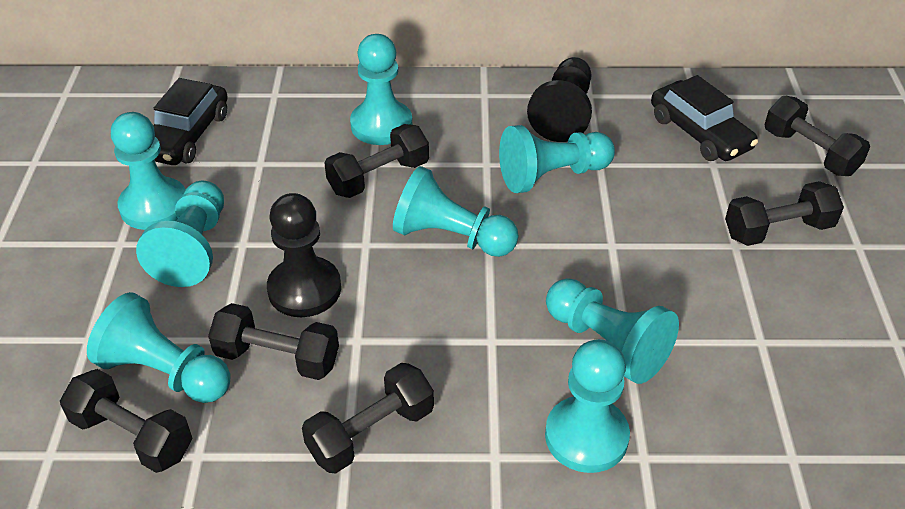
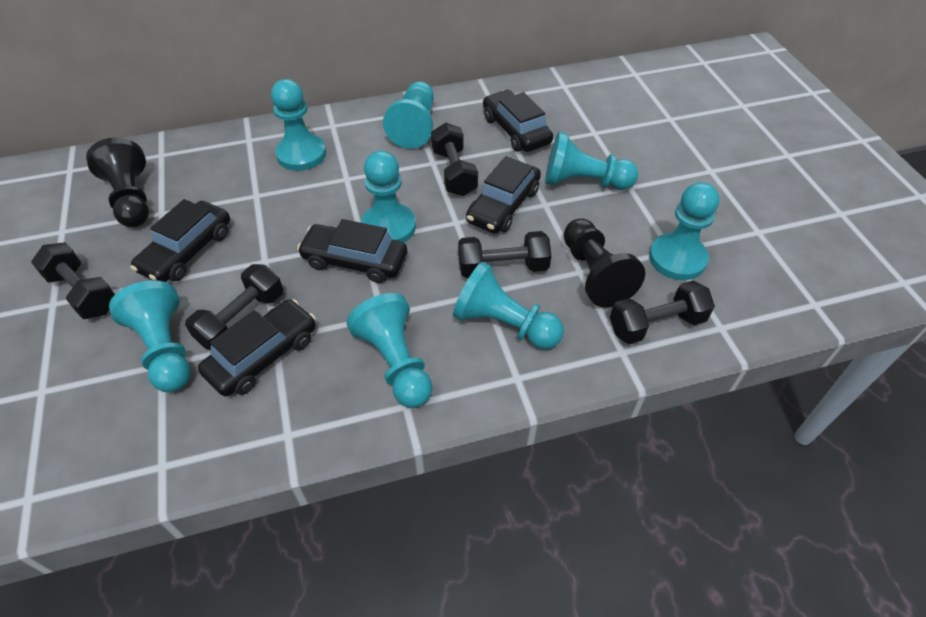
black car: 2 -> 5
black dumbbell: 6 -> 5

